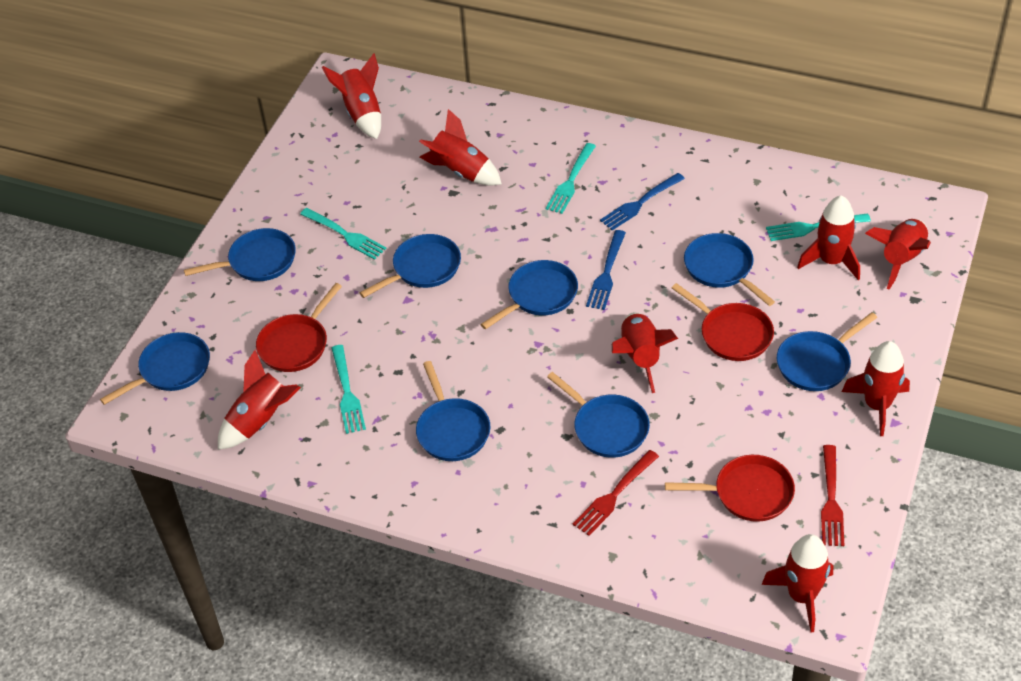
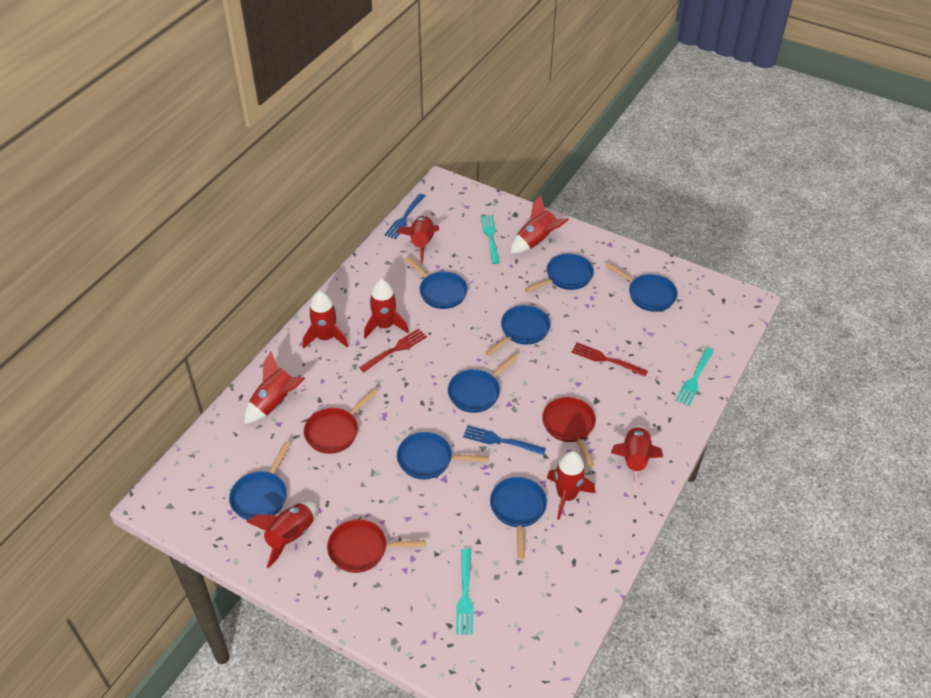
turquoise fork: 4 -> 3

